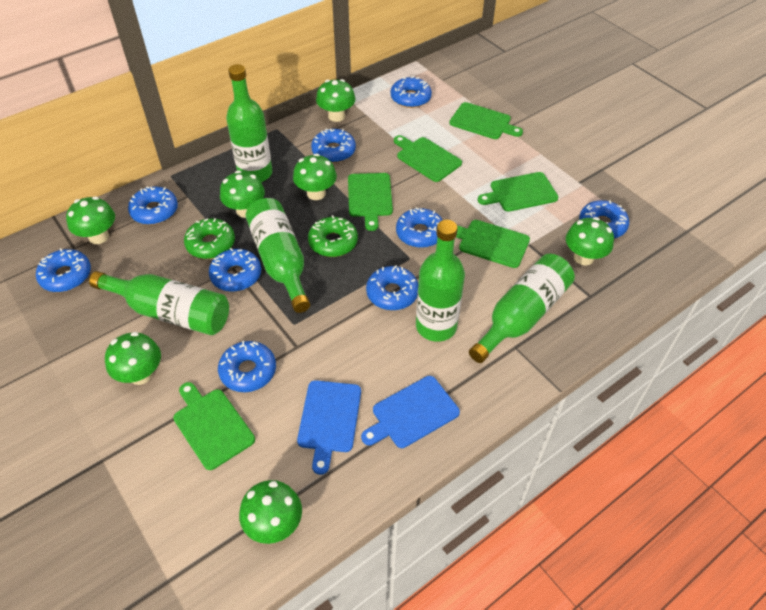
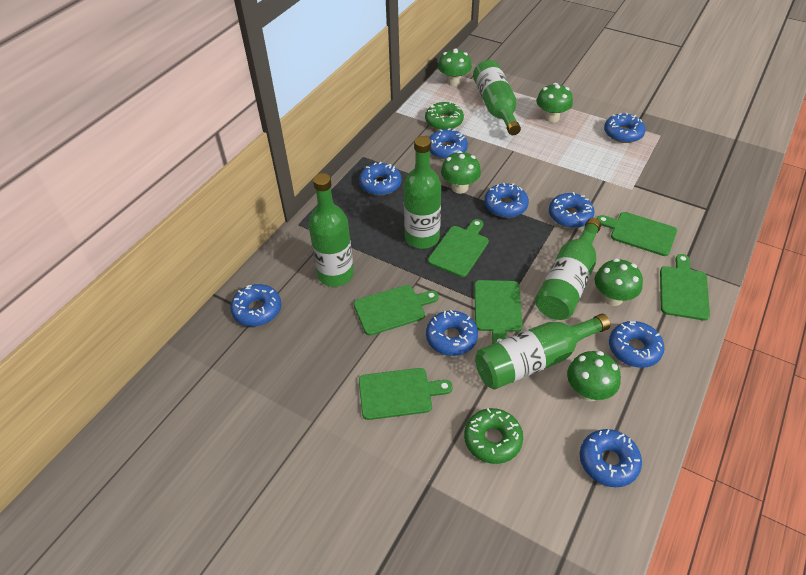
blue cutting board: 2 -> 0
green mushroom: 7 -> 5

